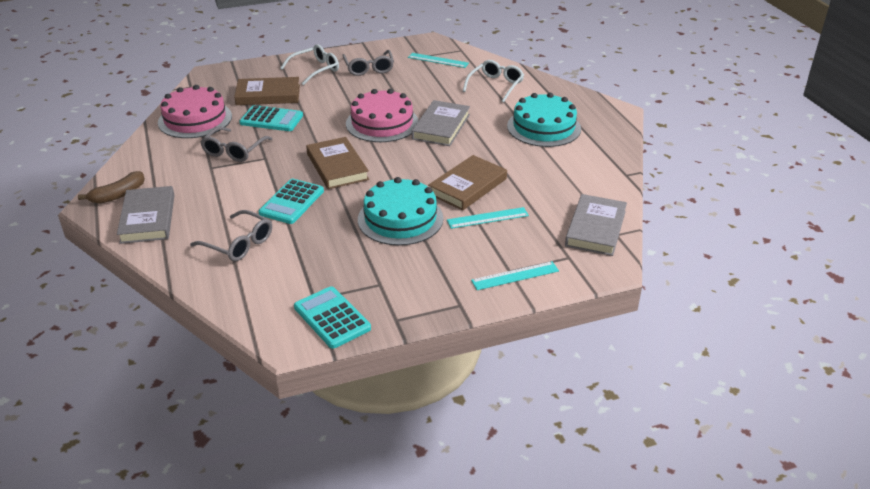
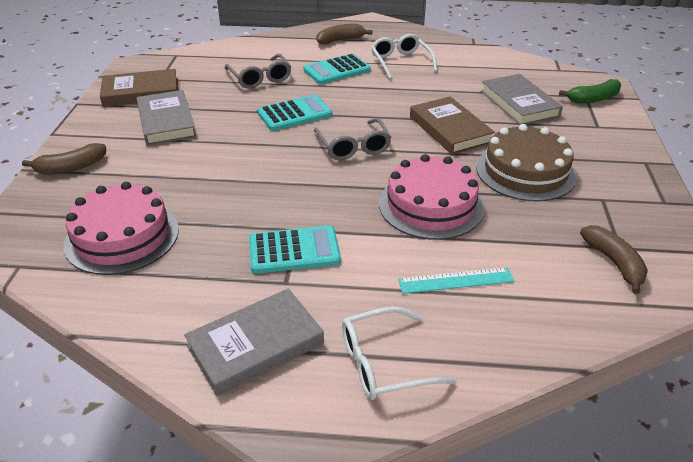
brown banana: 1 -> 3
brown book: 3 -> 2
brown cake: 0 -> 1
green banana: 0 -> 1
grey glasses: 3 -> 2
turquoise cake: 2 -> 0
turquoise ruler: 3 -> 1

